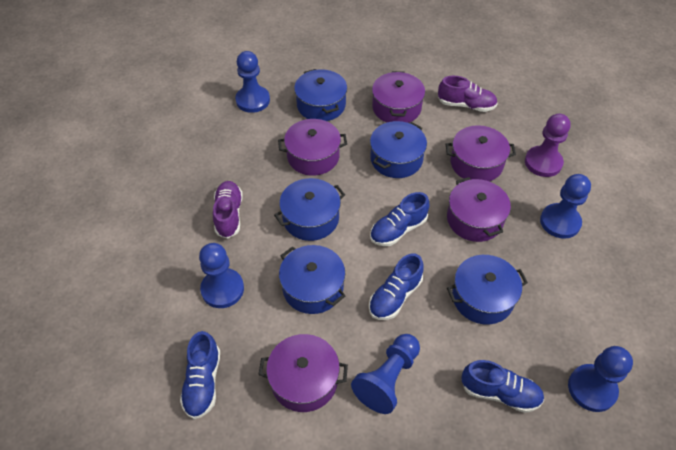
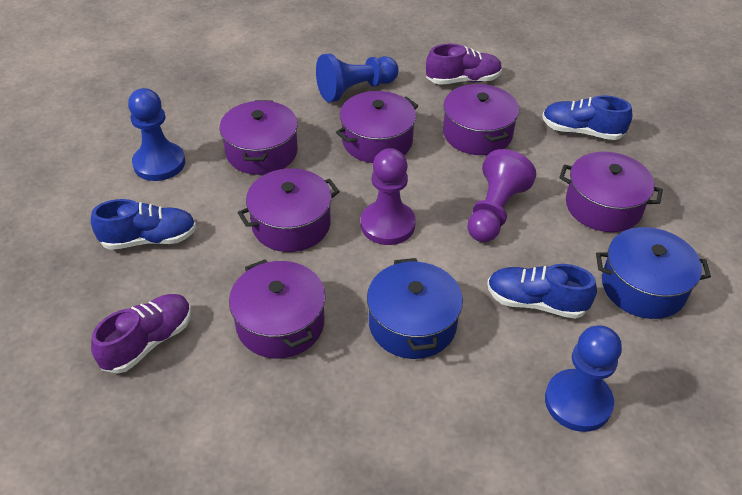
blue pawn: 5 -> 3
blue pot: 5 -> 2
blue shoe: 4 -> 3
purple pawn: 1 -> 2
purple pot: 5 -> 6

